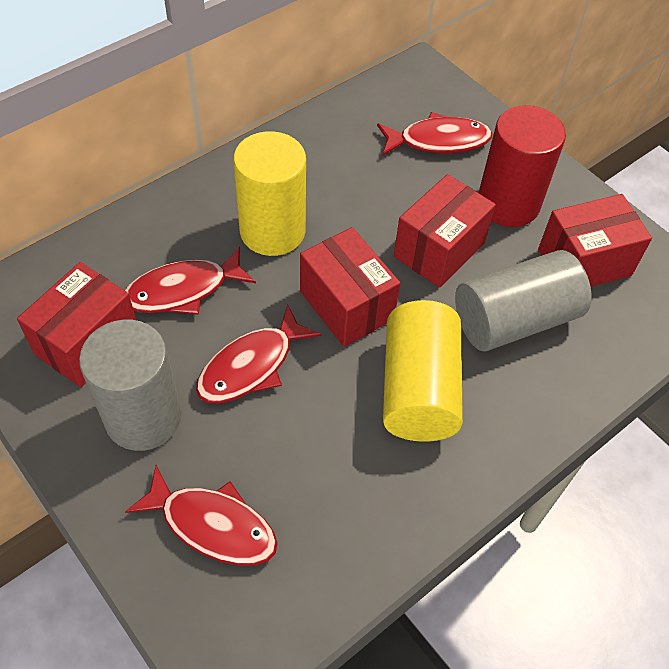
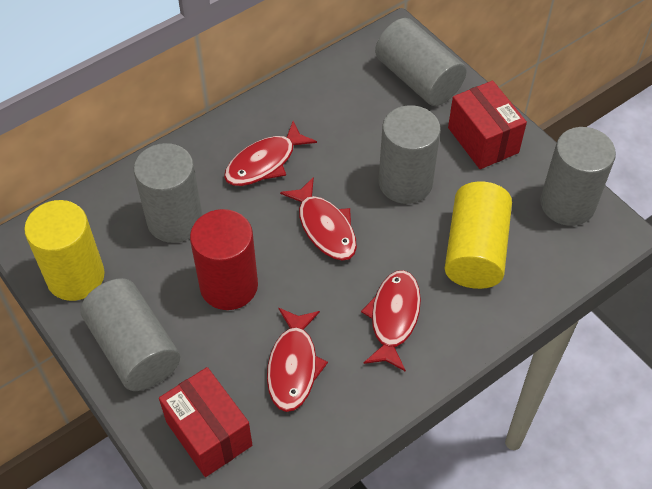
grey cylinder: 2 -> 5
red box: 4 -> 2

